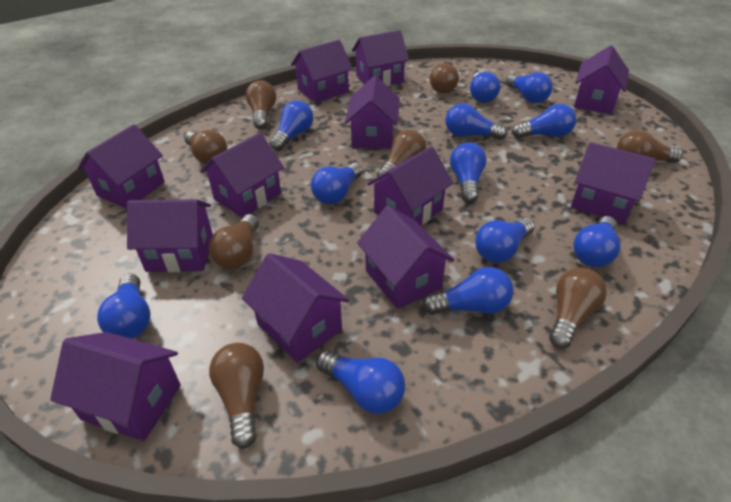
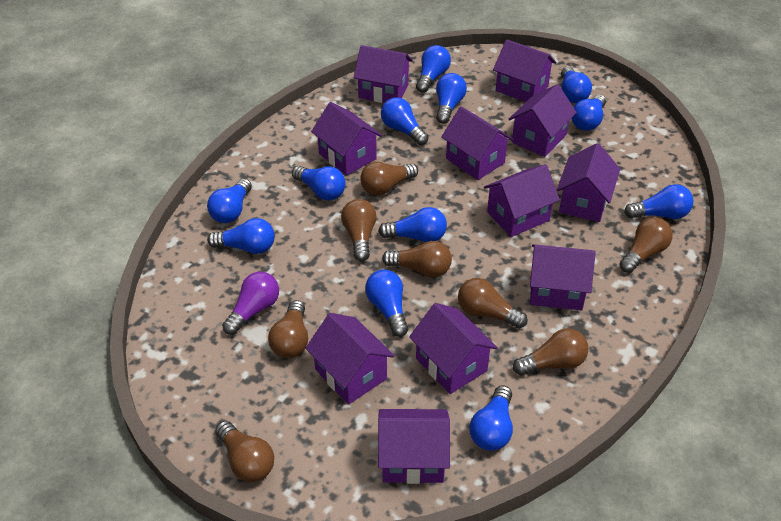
purple house: 12 -> 11
purple light bulb: 0 -> 1

